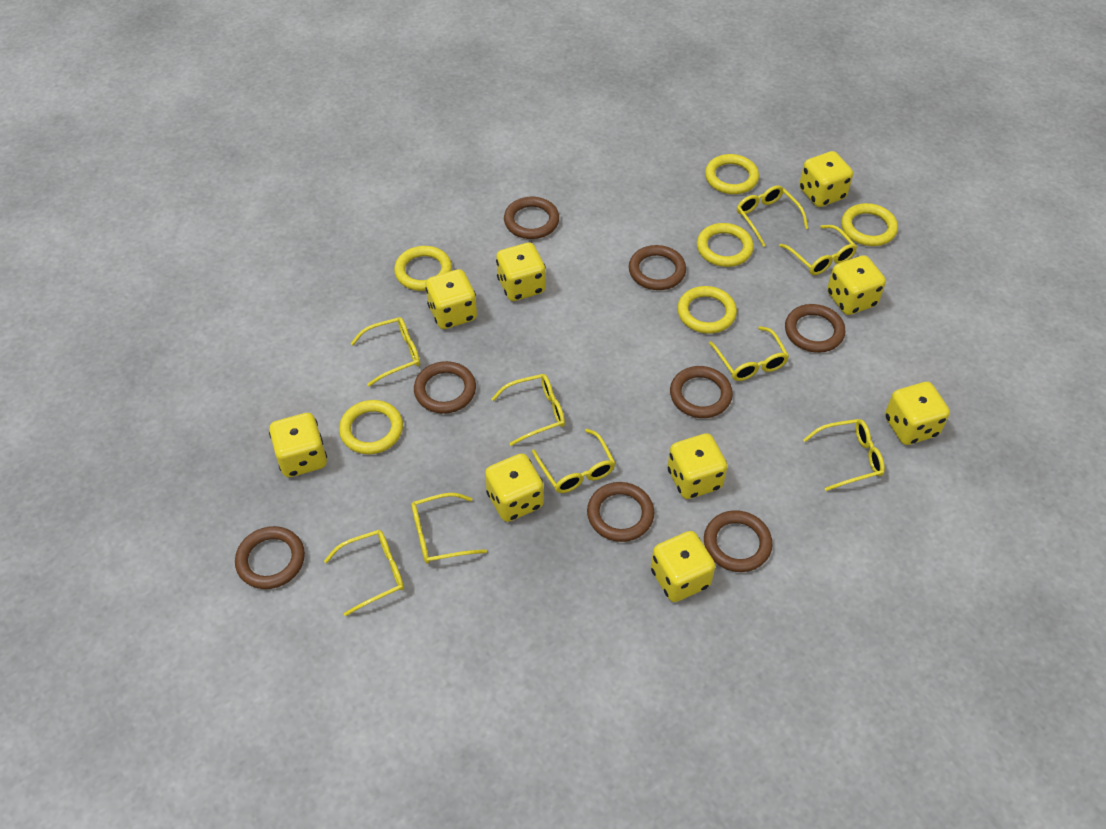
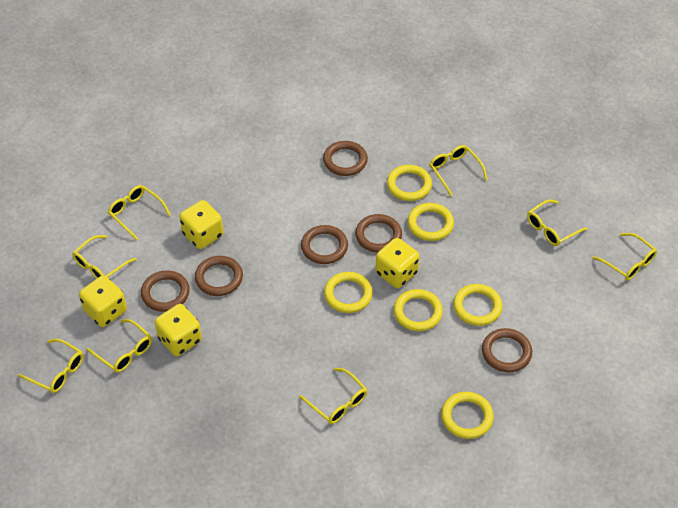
brown ring: 8 -> 6
yellow dice: 9 -> 4
yellow glasses: 9 -> 8

